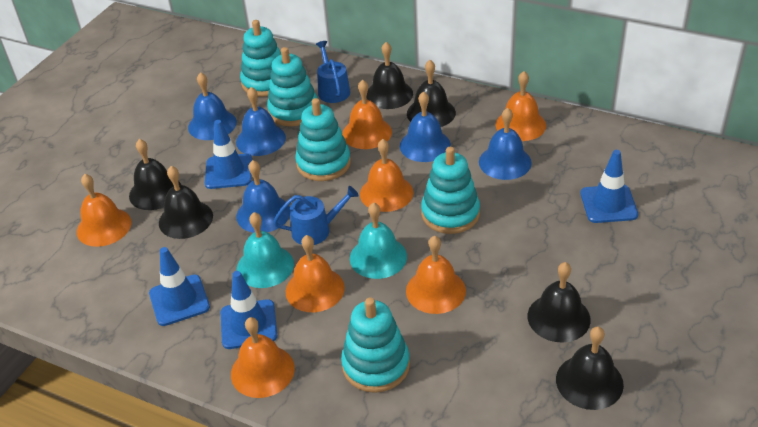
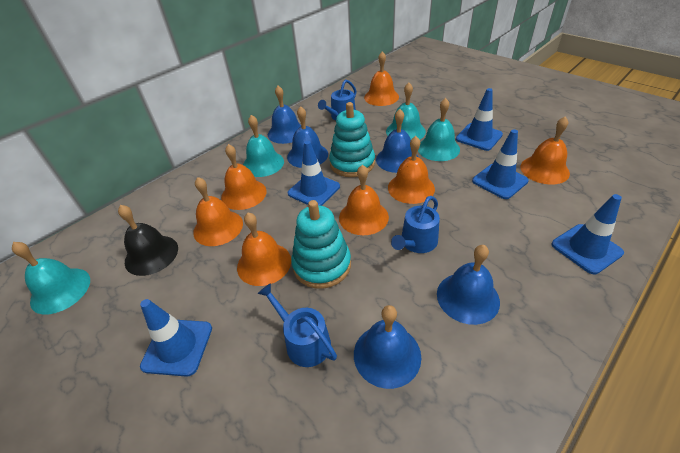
black bell: 6 -> 1
blue traffic cone: 4 -> 5
blue watering can: 2 -> 3
turquoise bell: 2 -> 4
turquoise stacking toy: 5 -> 2

